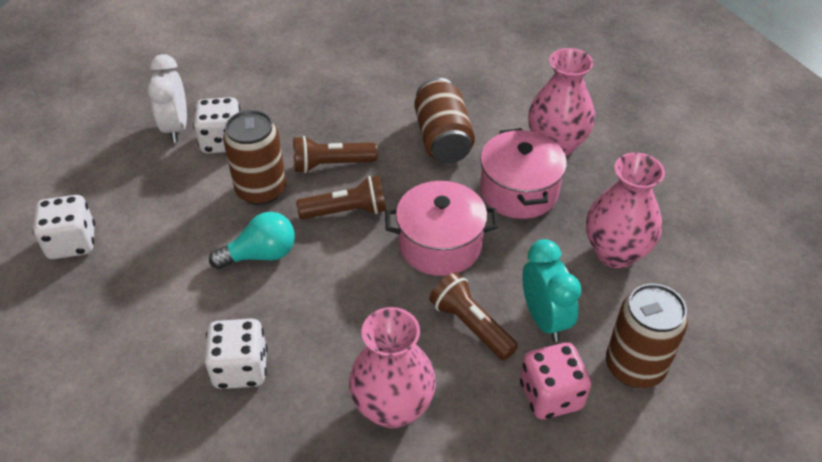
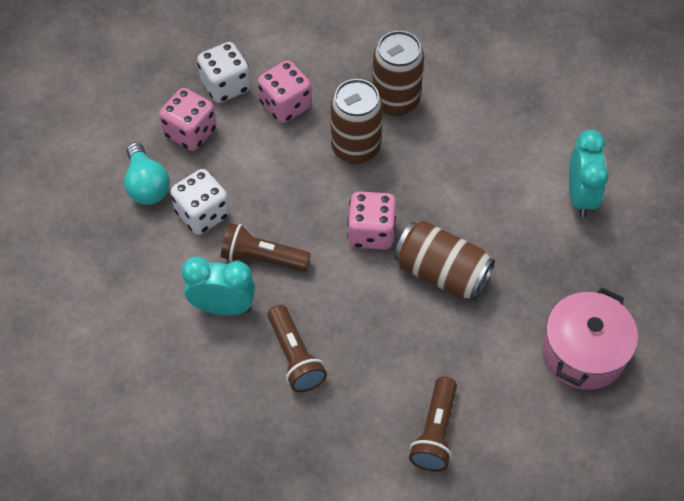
pink dice: 1 -> 3
pink pot: 2 -> 1
pink vase: 3 -> 0
turquoise clock: 1 -> 2
white clock: 1 -> 0
white dice: 3 -> 2

